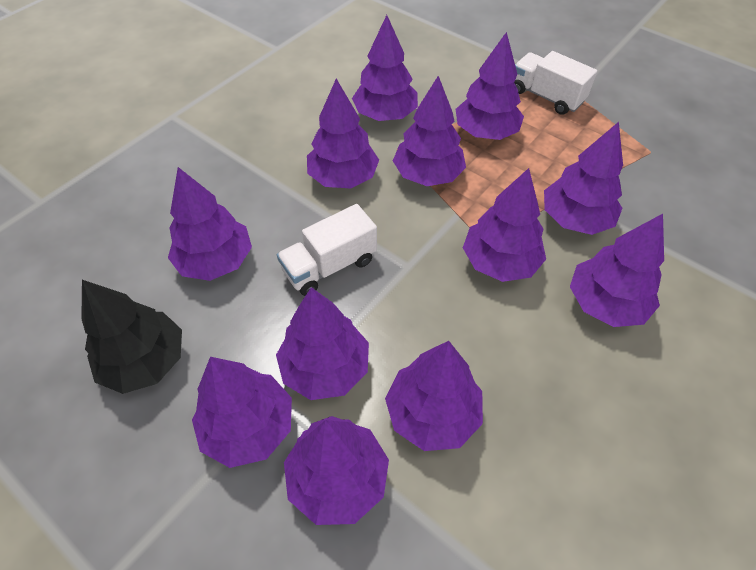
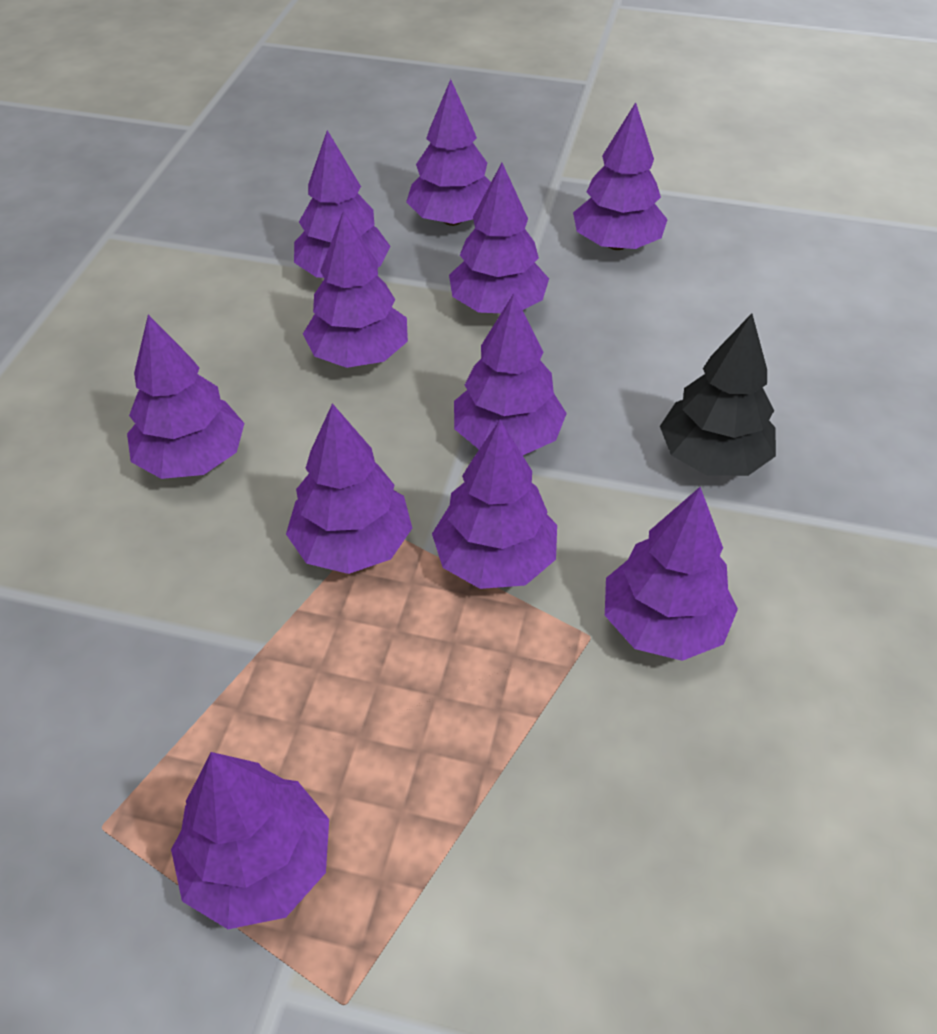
purple tree: 12 -> 11
white truck: 2 -> 0

